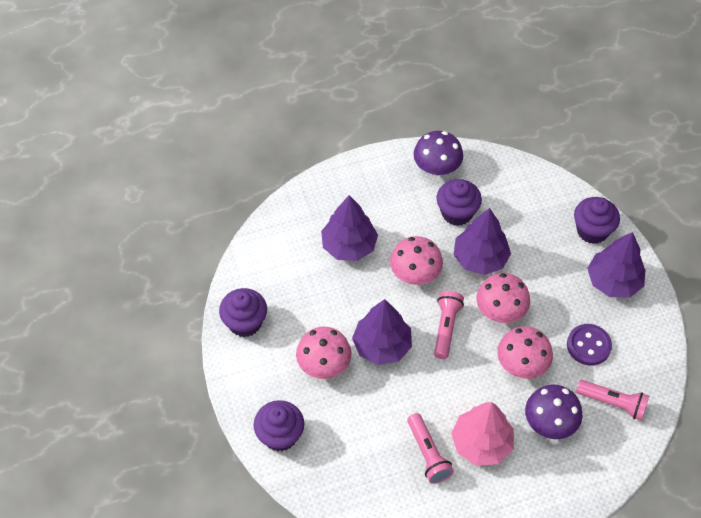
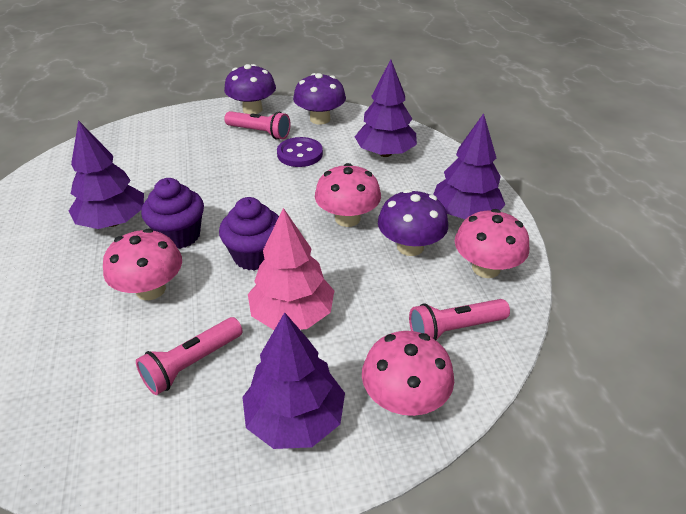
purple cupcake: 4 -> 2
purple mushroom: 2 -> 3

